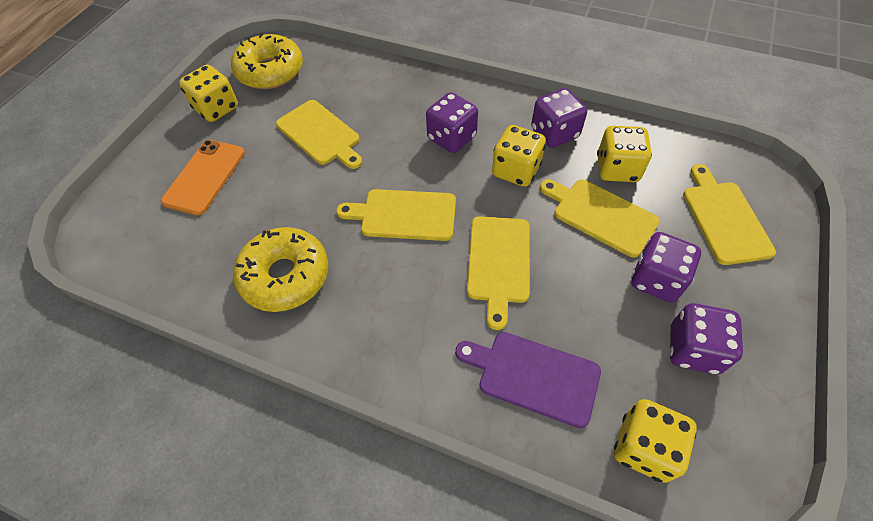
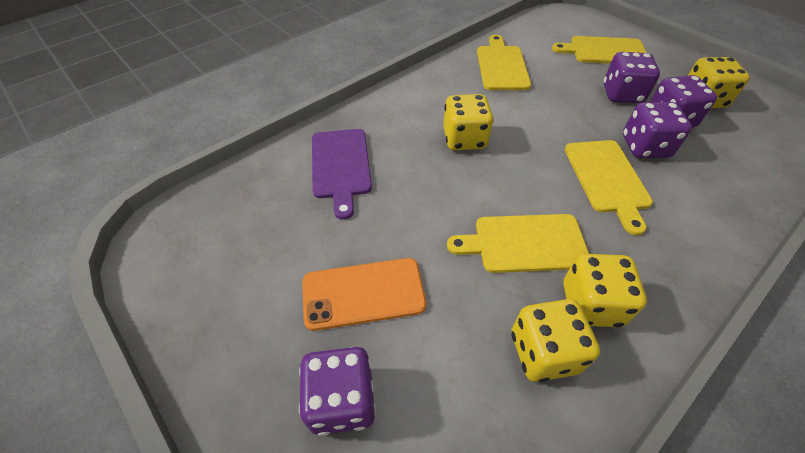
yellow cutting board: 5 -> 4
yellow donut: 2 -> 0

